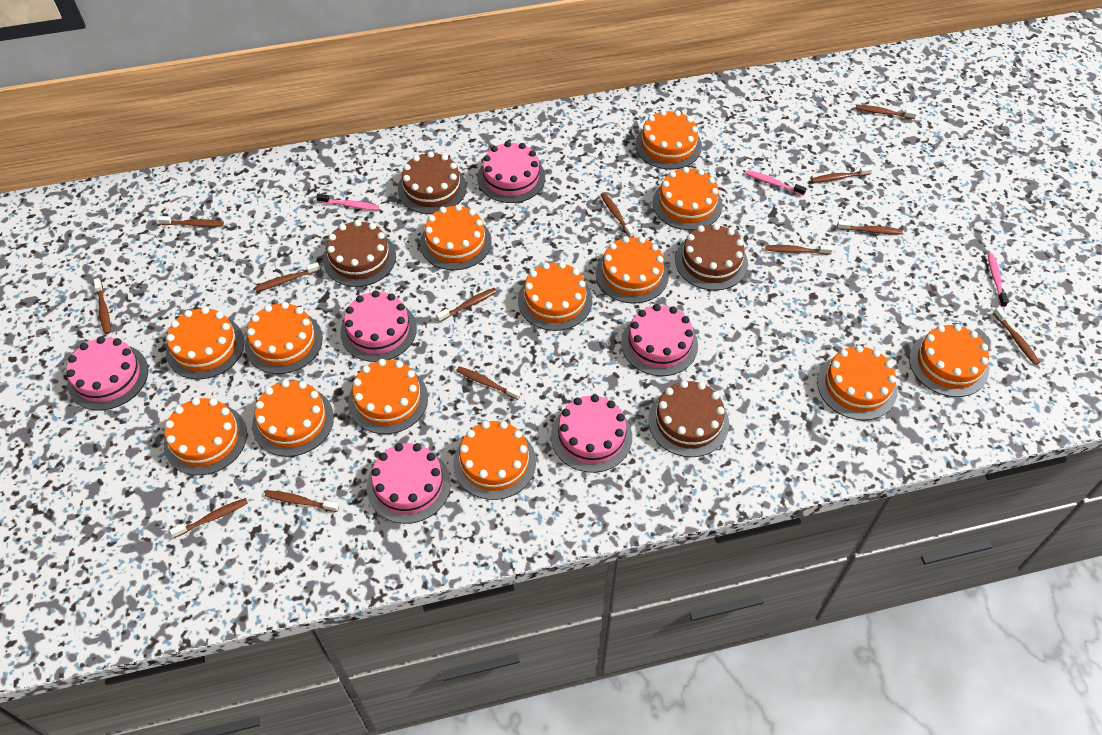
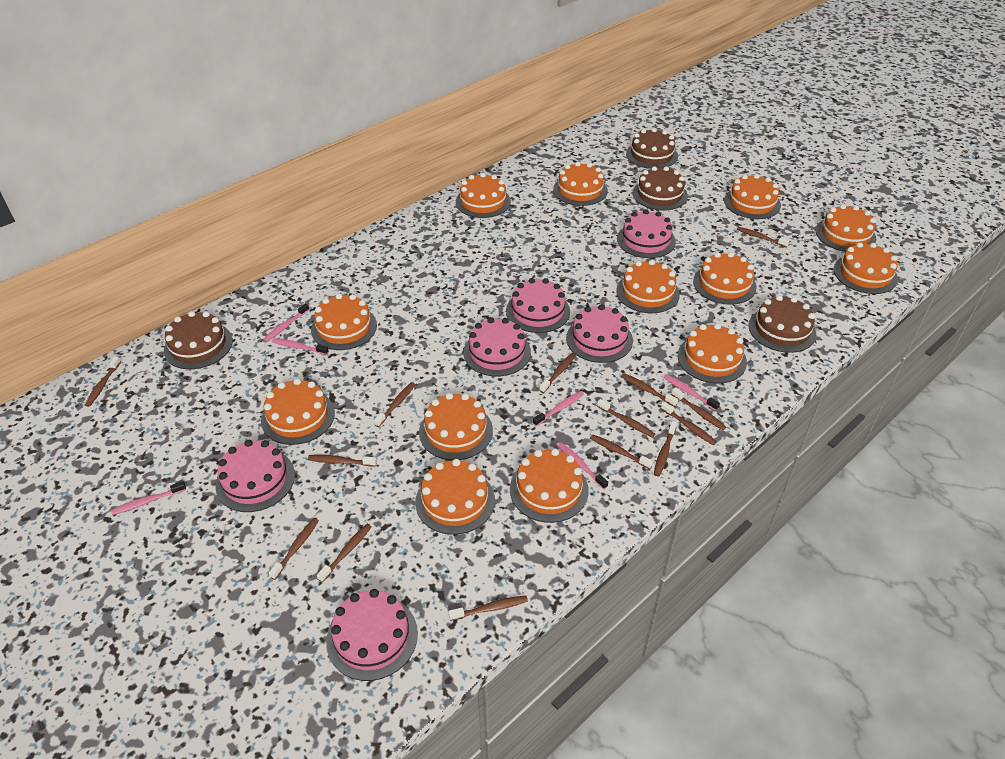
brown toothbrush: 13 -> 14
pink toothbrush: 3 -> 6

